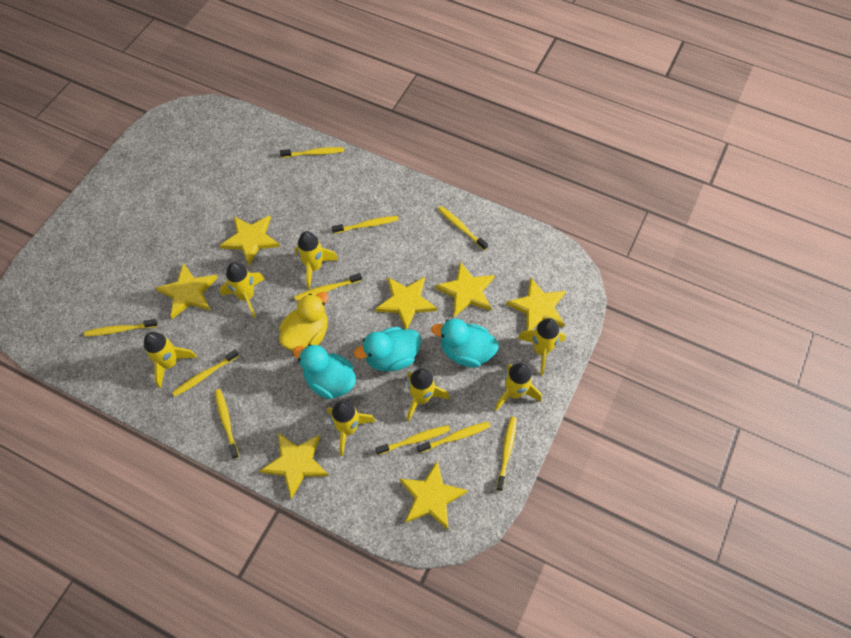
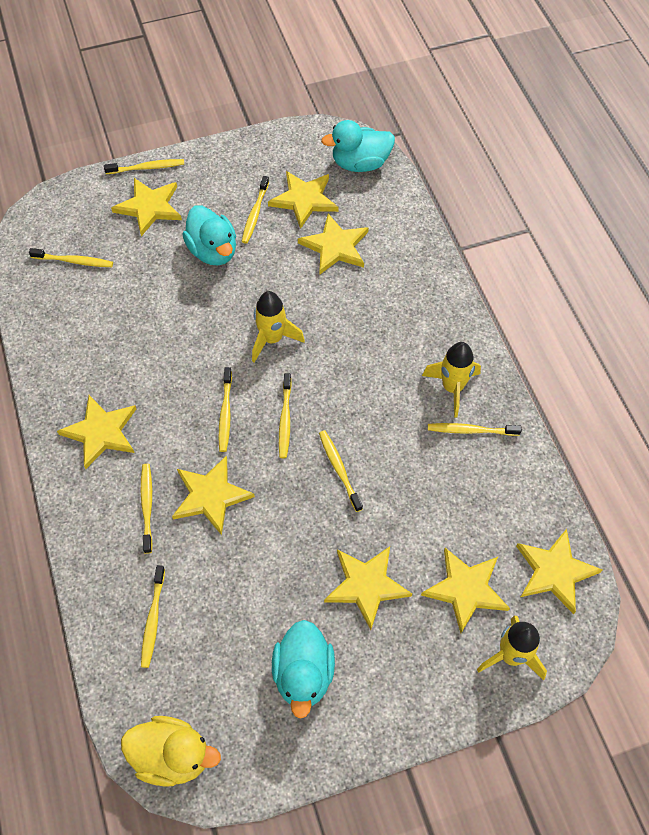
yellow rocket: 7 -> 3
yellow star: 7 -> 8
yellow toothbrush: 10 -> 9

